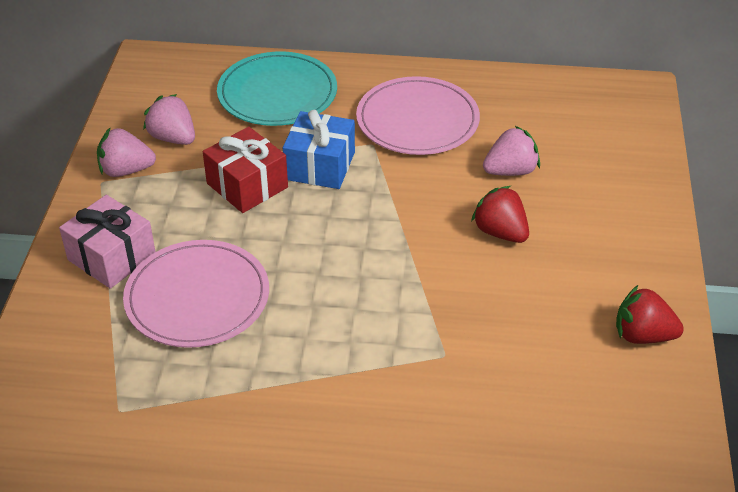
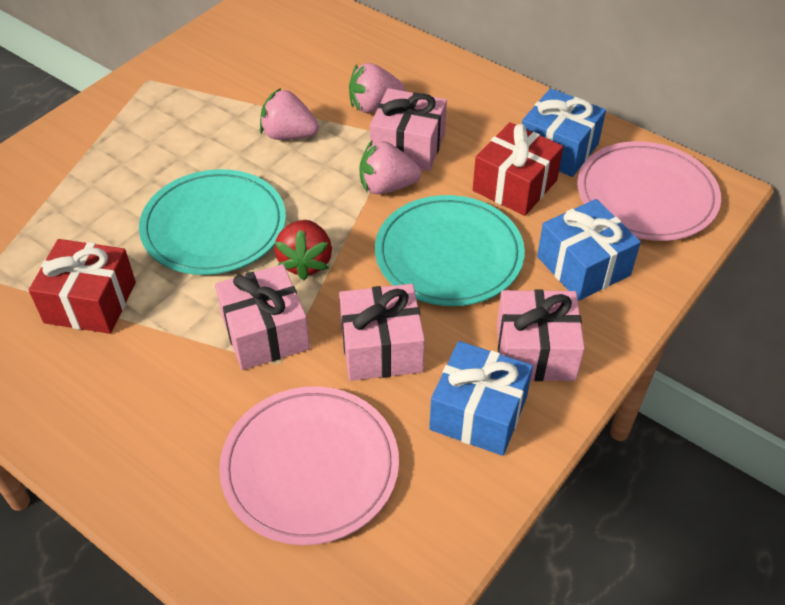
blue gift: 1 -> 3
pink gift: 1 -> 4
red gift: 1 -> 2
red strawberry: 2 -> 1
turquoise plate: 1 -> 2

